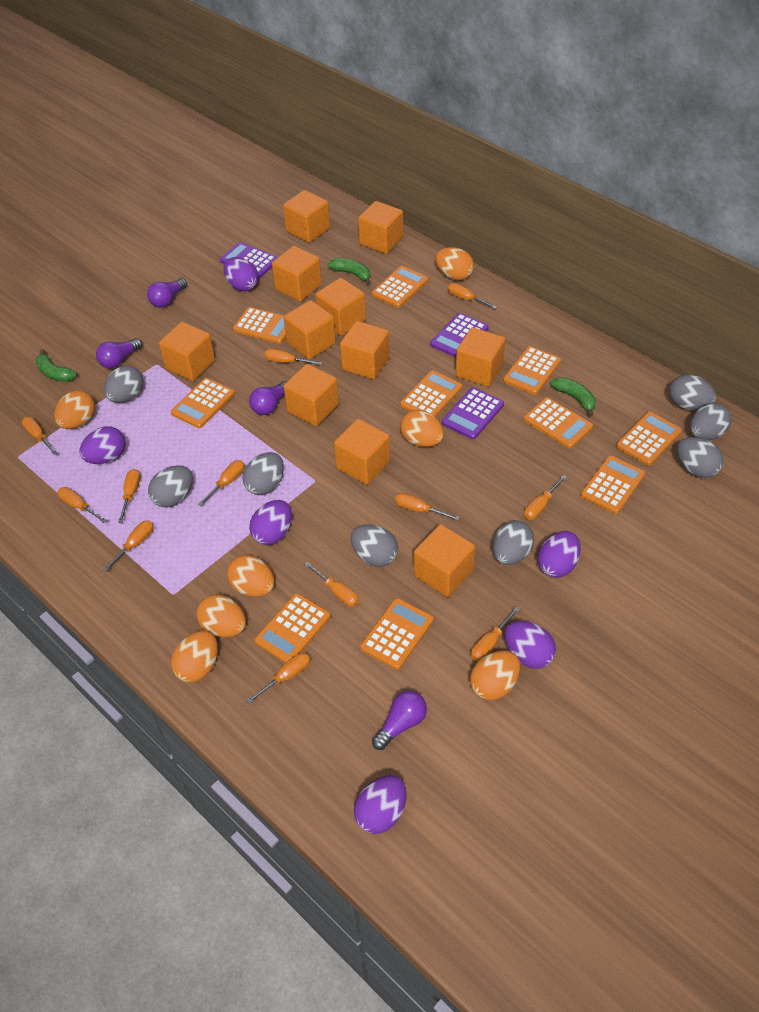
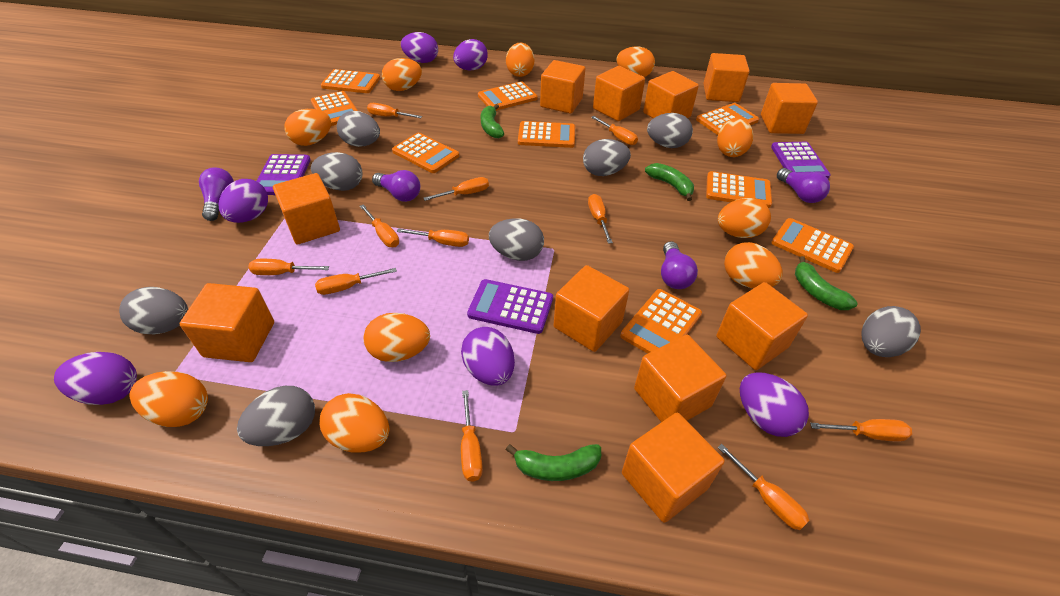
green banana: 3 -> 4
orange calculator: 10 -> 9
orange egg: 7 -> 10
orange screwdriver: 12 -> 11

